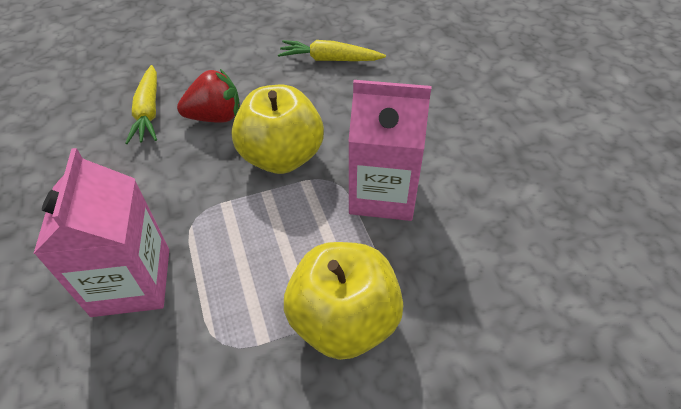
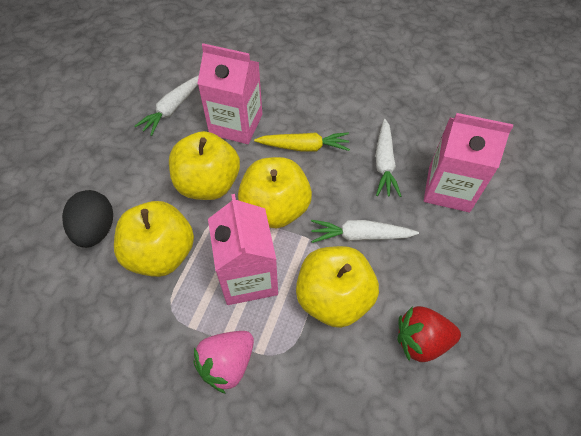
black egg: 0 -> 1
pink carton: 2 -> 3
pink strawberry: 0 -> 1
white carrot: 0 -> 3
yellow apple: 2 -> 4
yellow carrot: 2 -> 1

